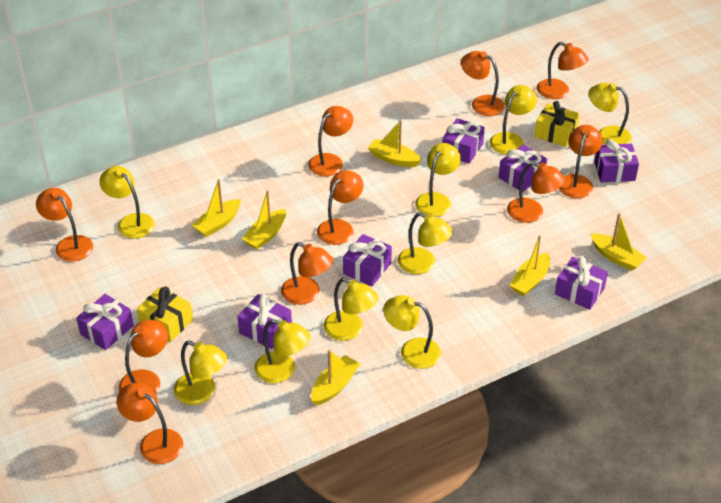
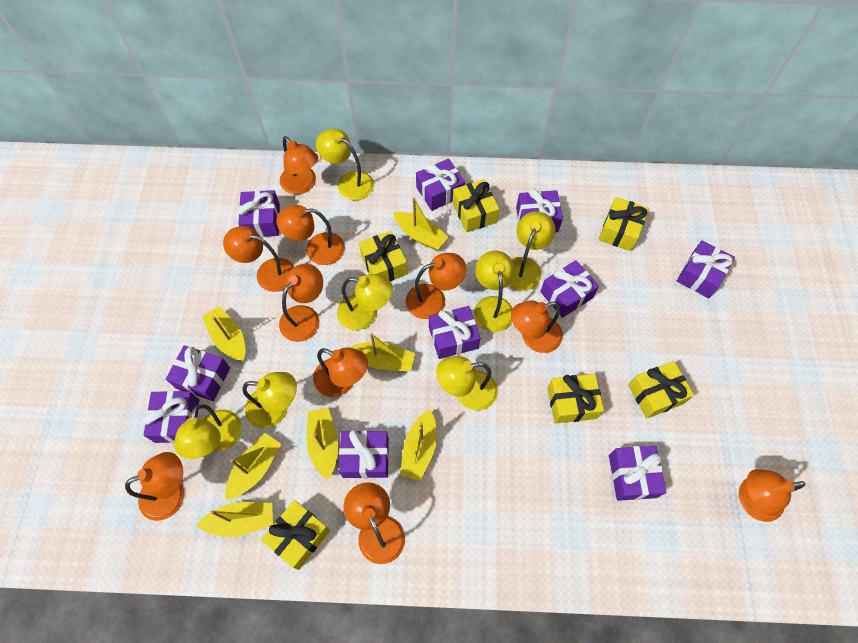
purple gift: 7 -> 10
yellow boat: 6 -> 7
yellow gift: 2 -> 6
yellow lamp: 9 -> 7

